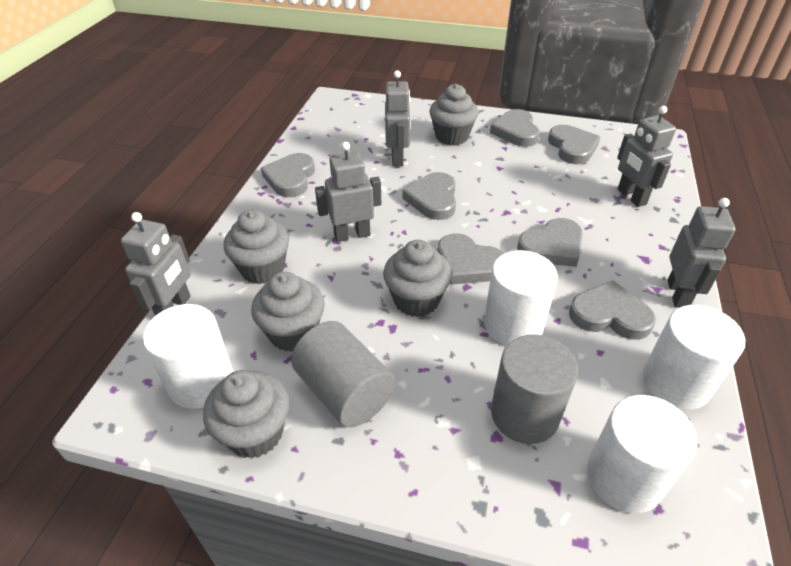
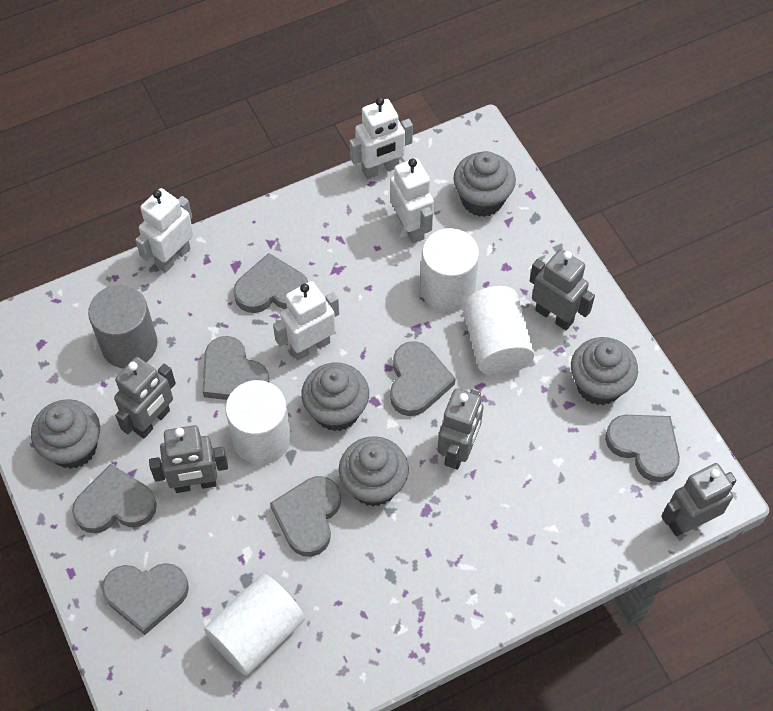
grey cylinder: 2 -> 1
white robot: 0 -> 4

